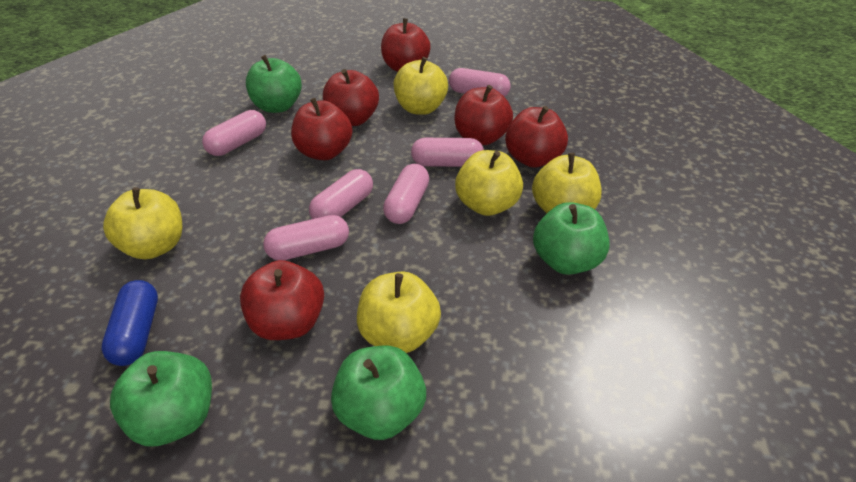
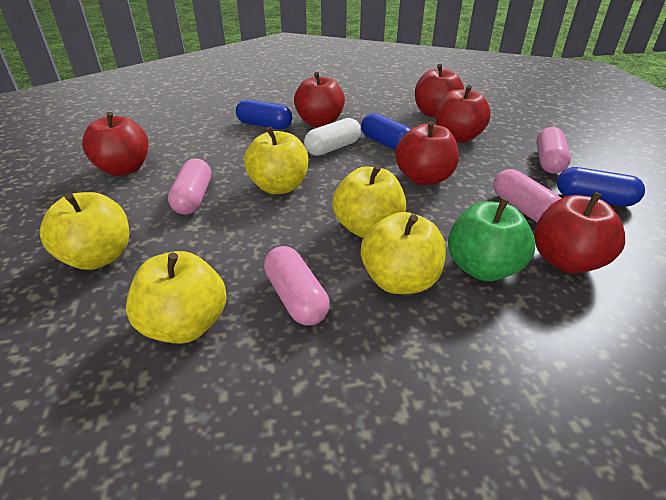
blue capsule: 1 -> 3
green apple: 4 -> 1
pink capsule: 6 -> 4
white capsule: 0 -> 1

